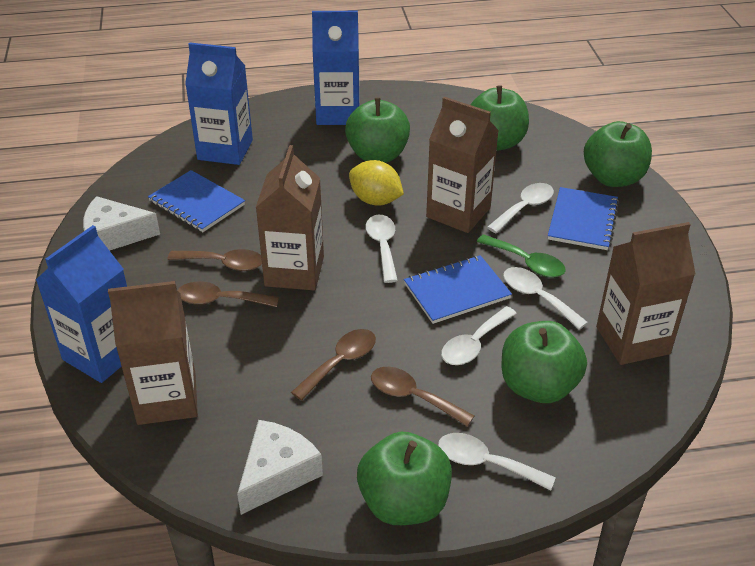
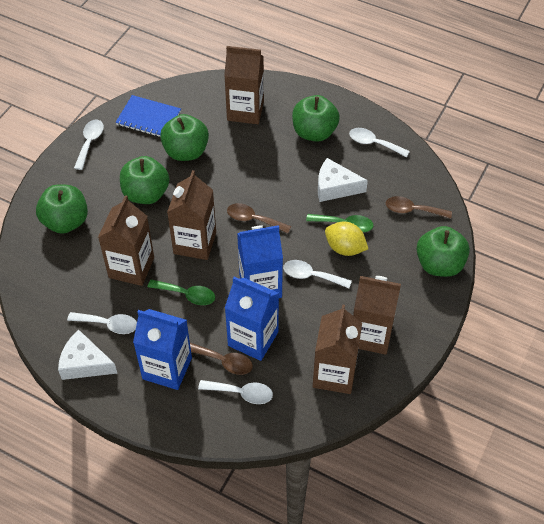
blue notebook: 3 -> 1
brown carton: 4 -> 5
brown spoon: 4 -> 3
green spoon: 1 -> 2

